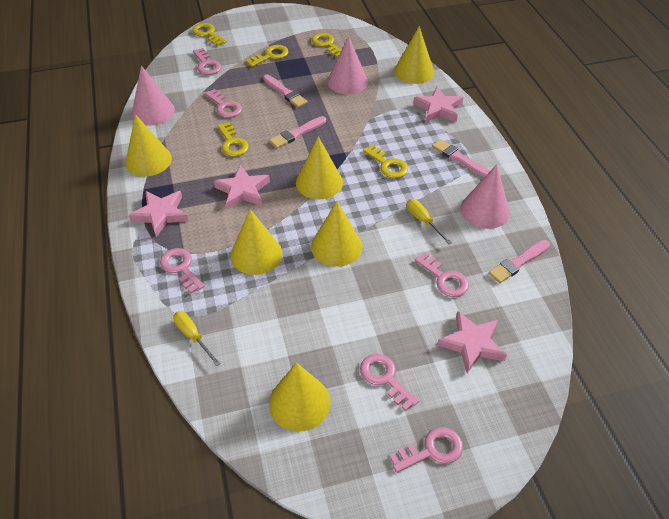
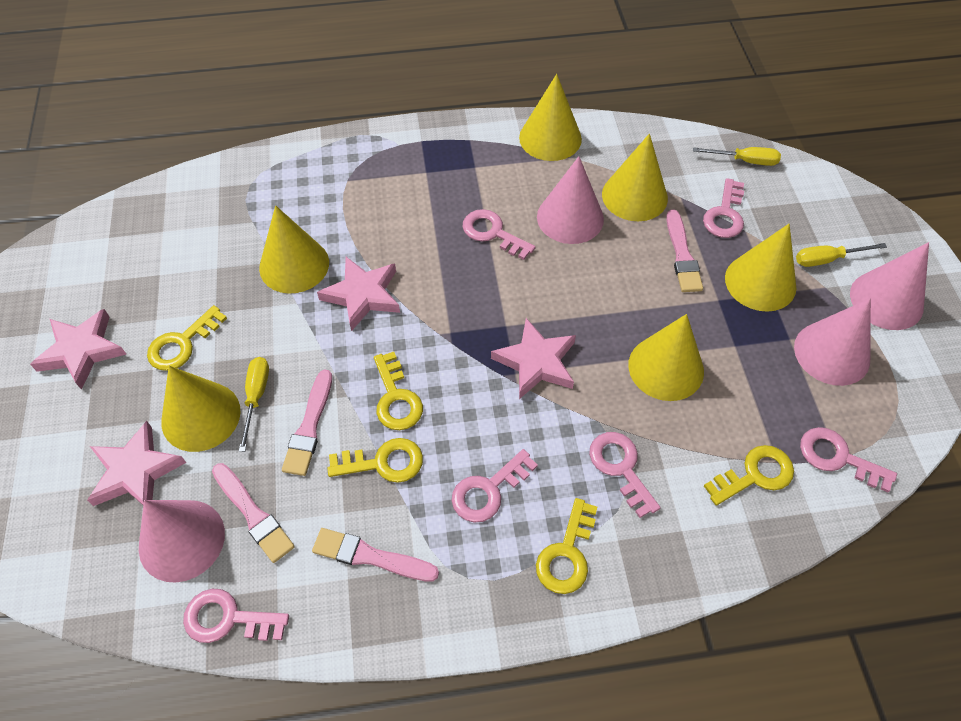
pink cone: 3 -> 4
yellow screwdriver: 2 -> 3

